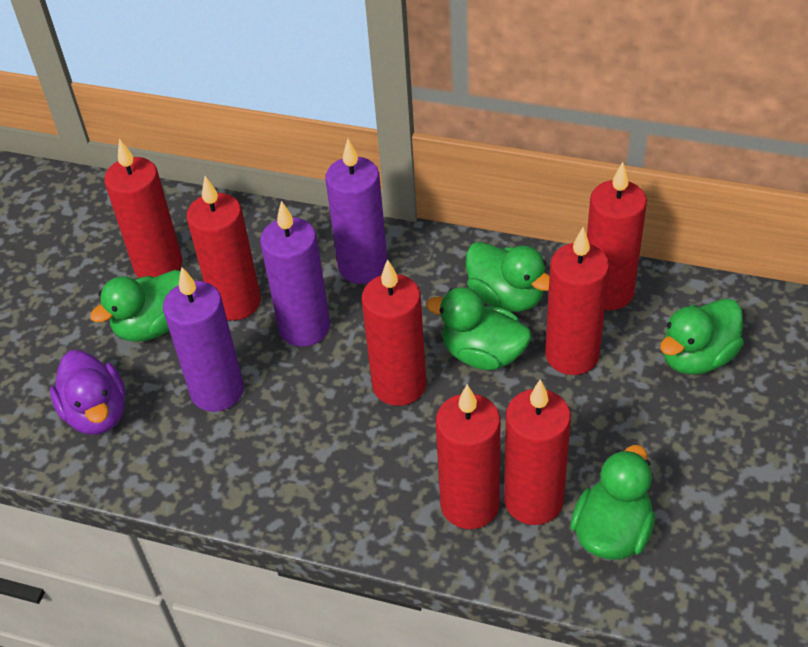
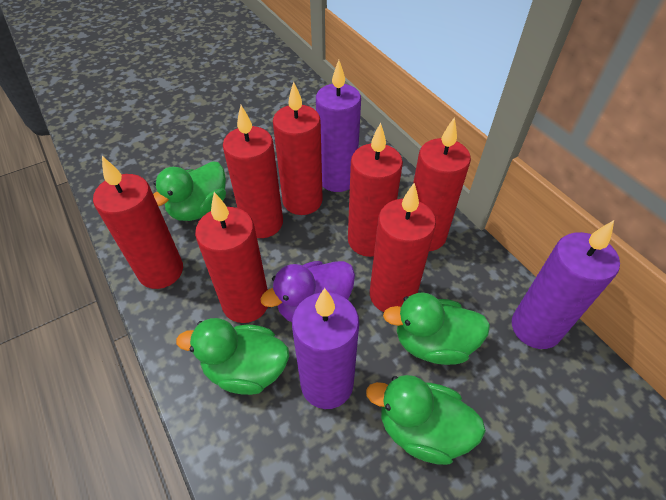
green duck: 5 -> 4

